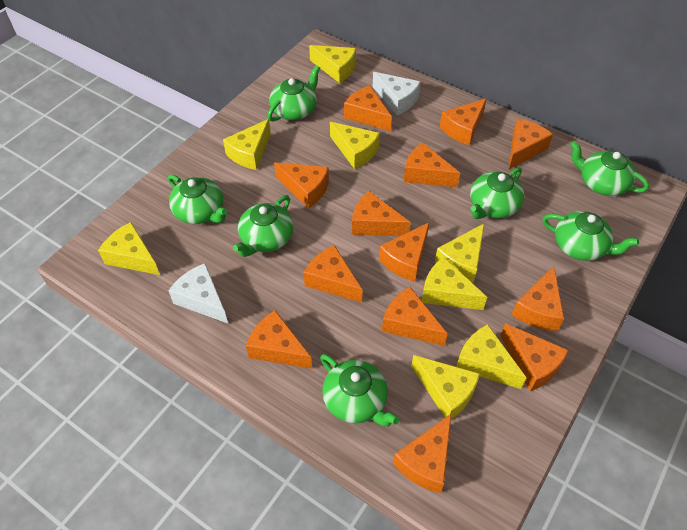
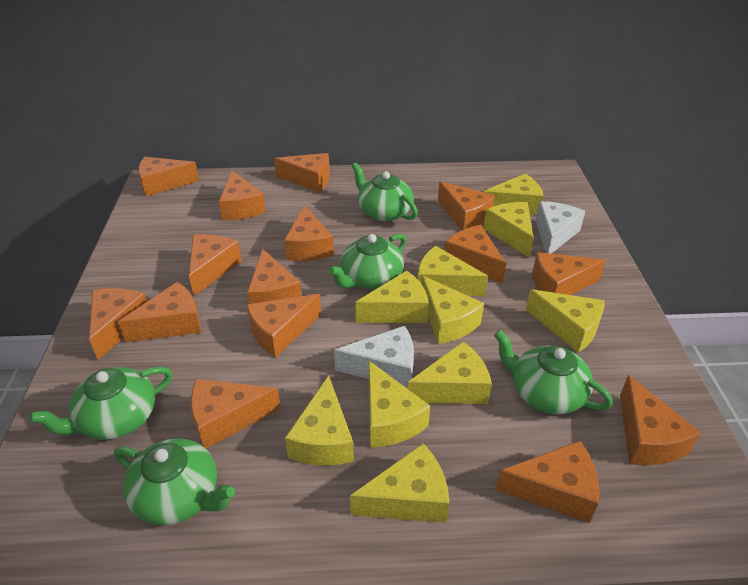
green teapot: 7 -> 5
orange cheese: 13 -> 15
yellow cheese: 8 -> 10

